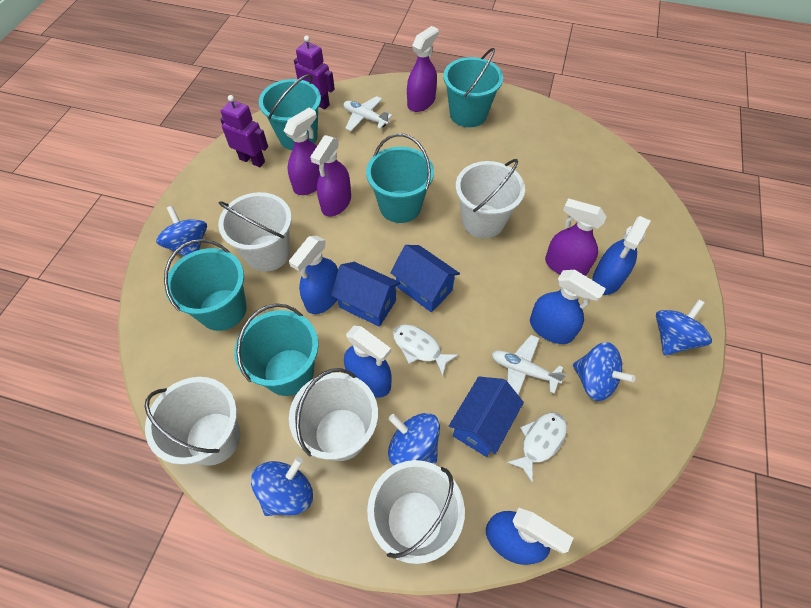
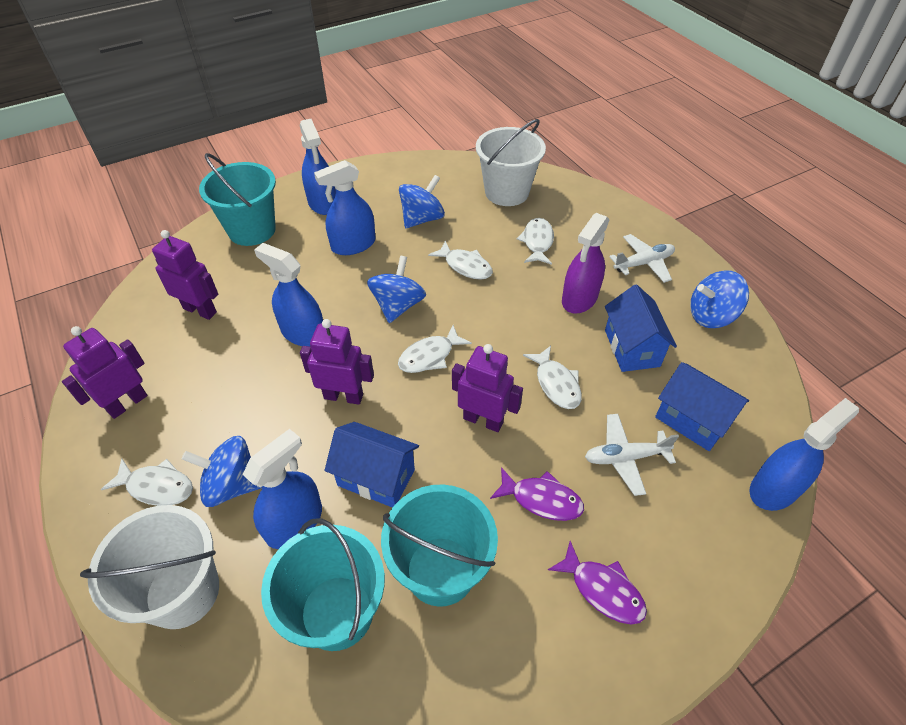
blue spinning top: 5 -> 4
purple fish: 0 -> 2
purple robot: 2 -> 4
purple spray bottle: 4 -> 1
turquoise bucket: 5 -> 3
white bucket: 5 -> 2
white fish: 2 -> 5

